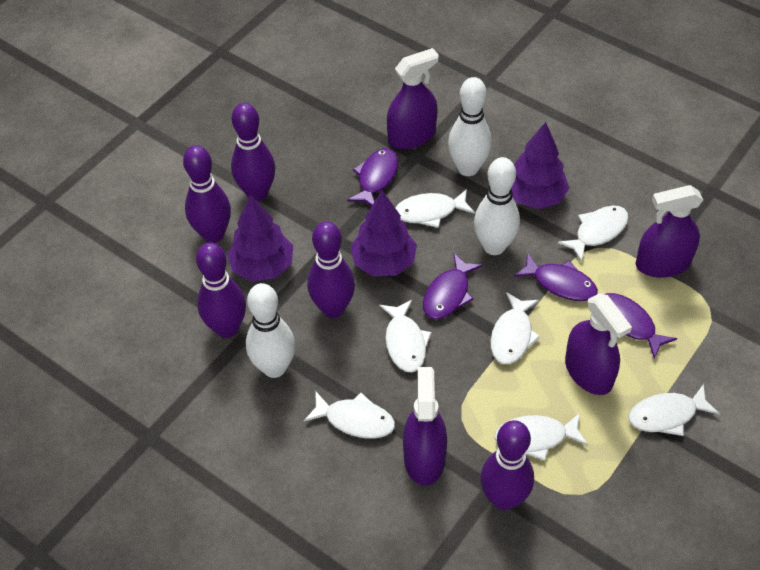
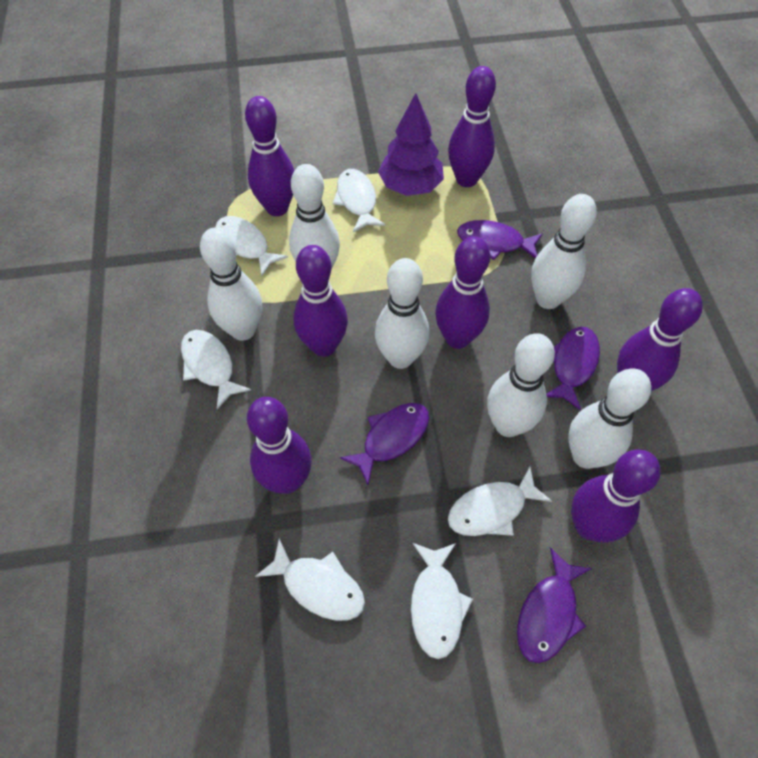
purple bowling pin: 5 -> 7
purple spray bottle: 4 -> 0
purple tree: 3 -> 1
white bowling pin: 3 -> 6
white fish: 7 -> 6

